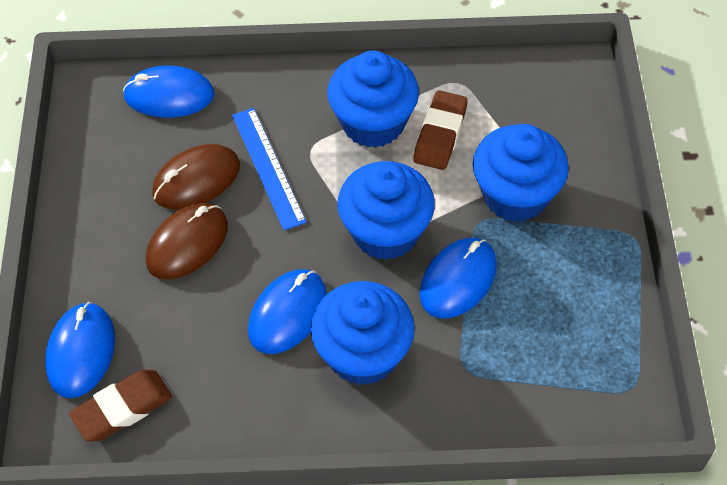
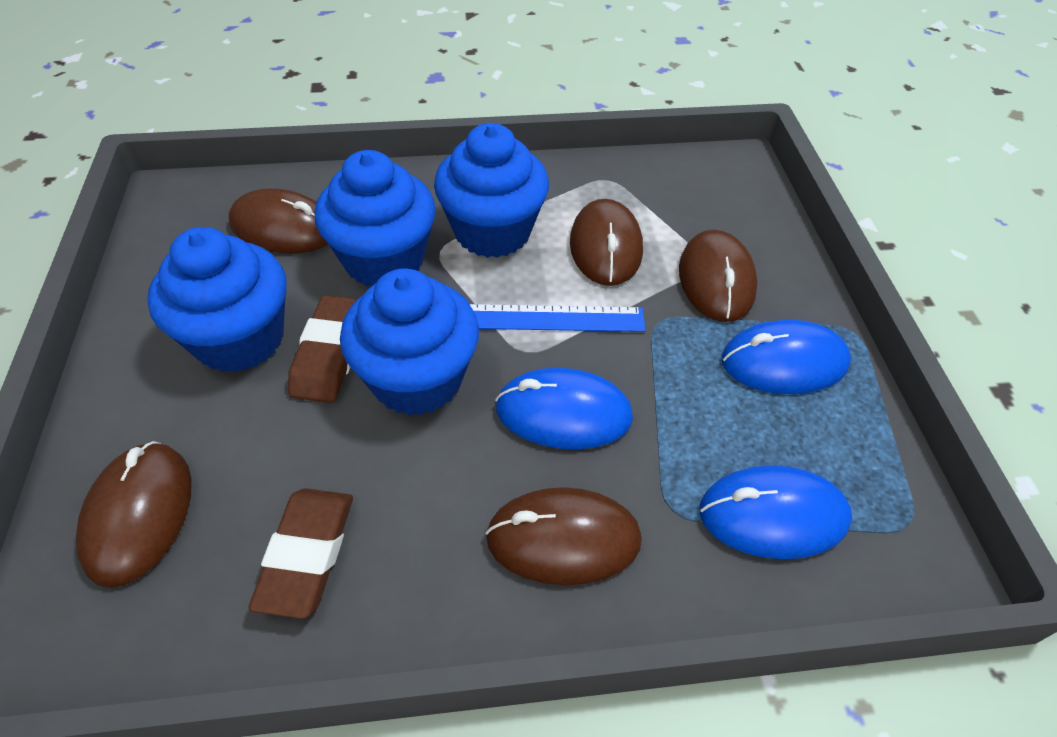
blue mouse: 4 -> 3
brown mouse: 2 -> 5

